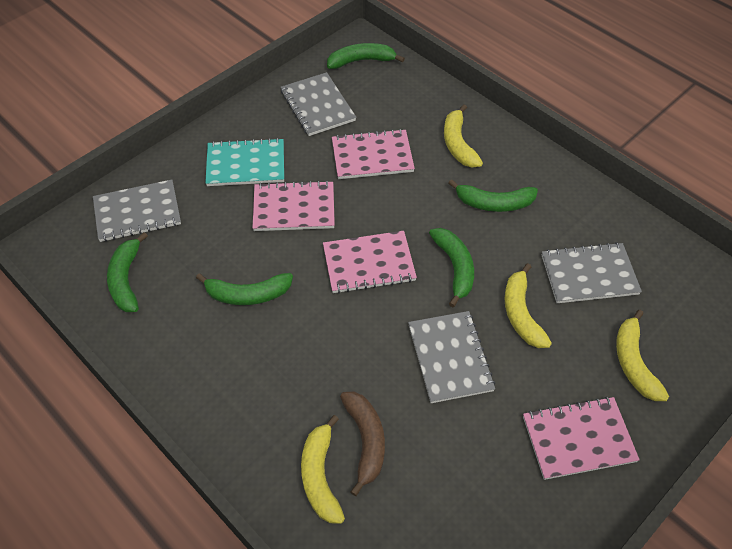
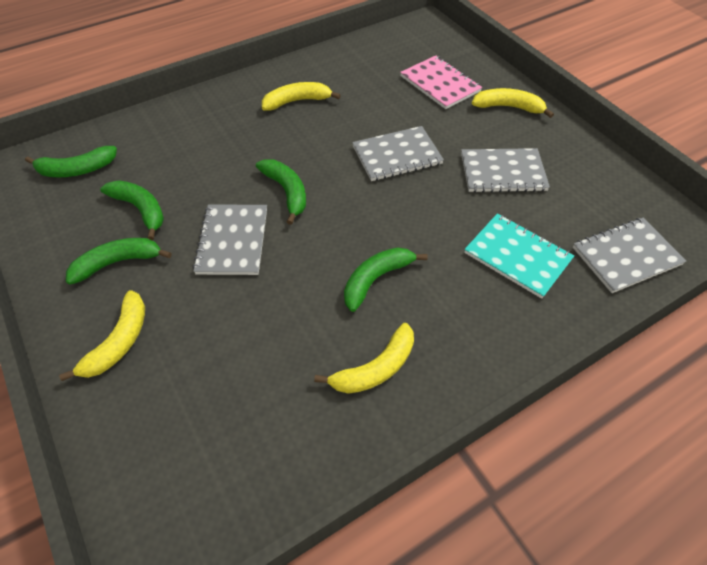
brown banana: 1 -> 0
pink notebook: 4 -> 1

